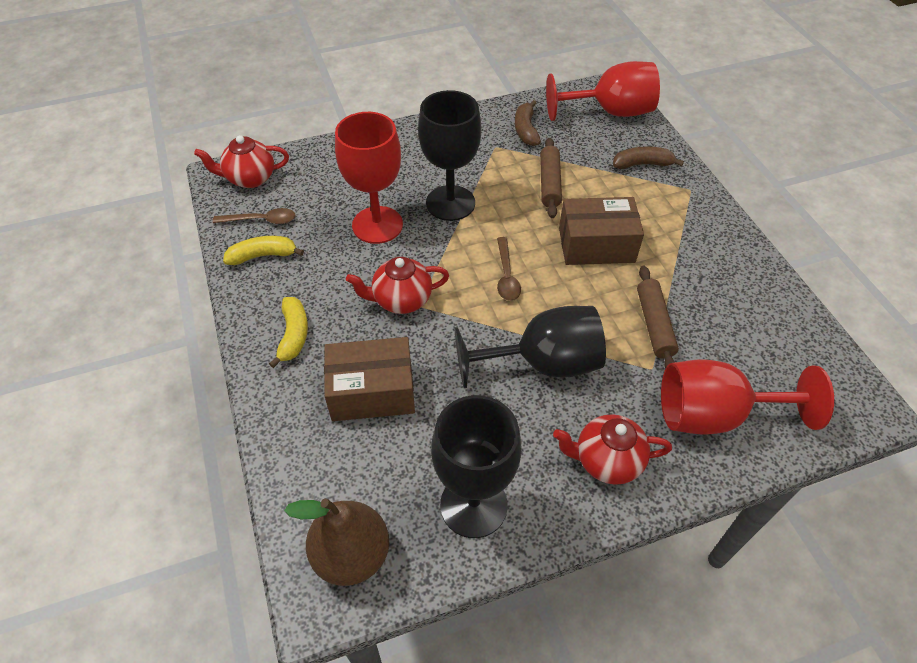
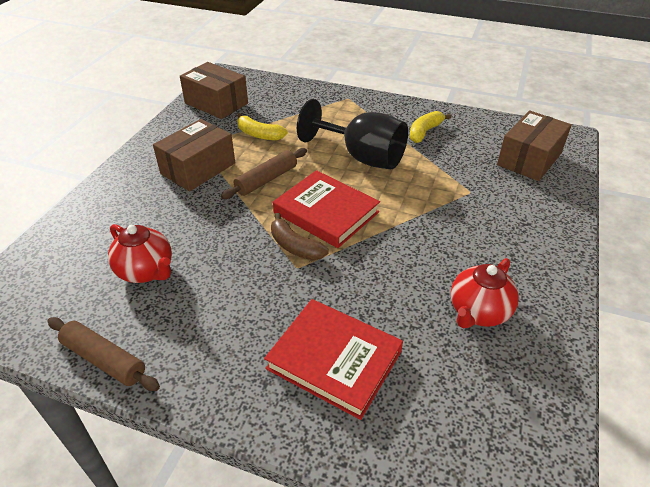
black goblet: 3 -> 1
brown banana: 2 -> 1
brown box: 2 -> 3
brown pear: 1 -> 0
brown spoon: 2 -> 0
red book: 0 -> 2
red goblet: 3 -> 0
red teapot: 3 -> 2

